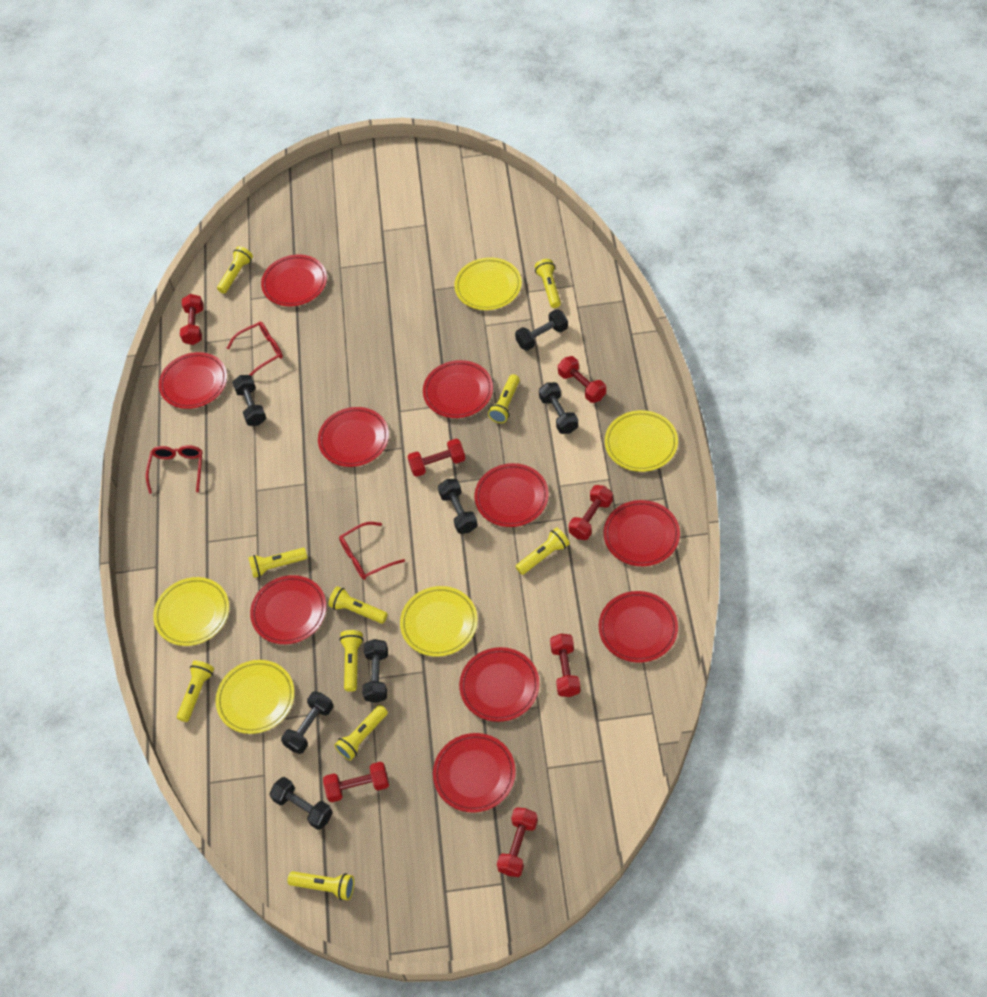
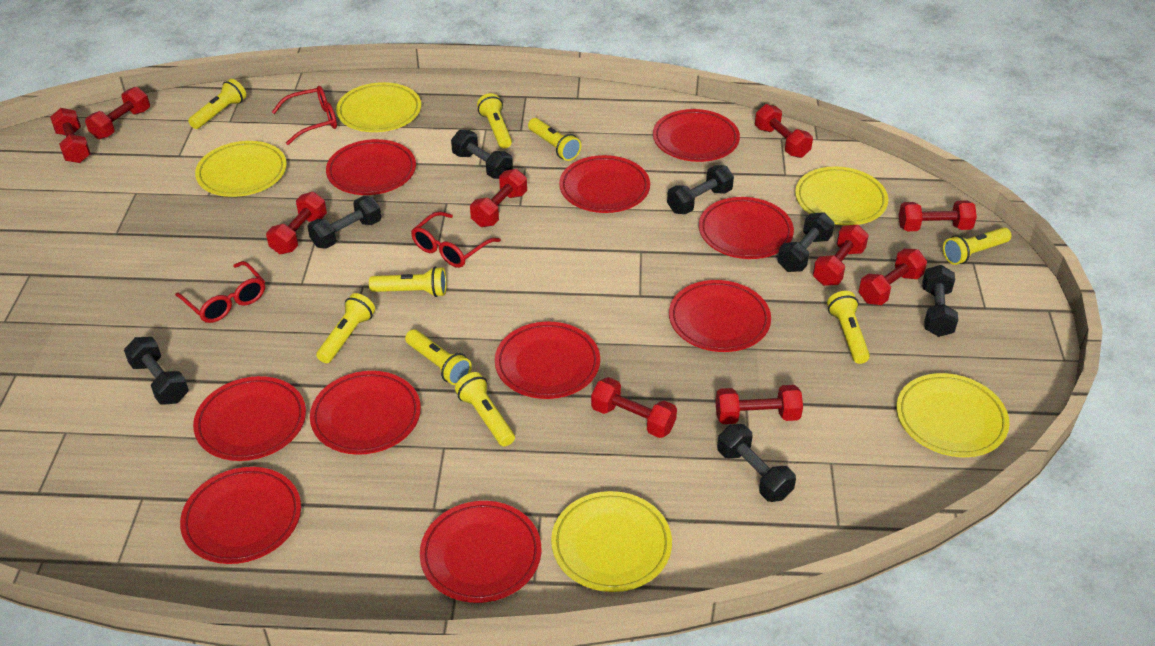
red dumbbell: 7 -> 10
yellow flashlight: 10 -> 9

